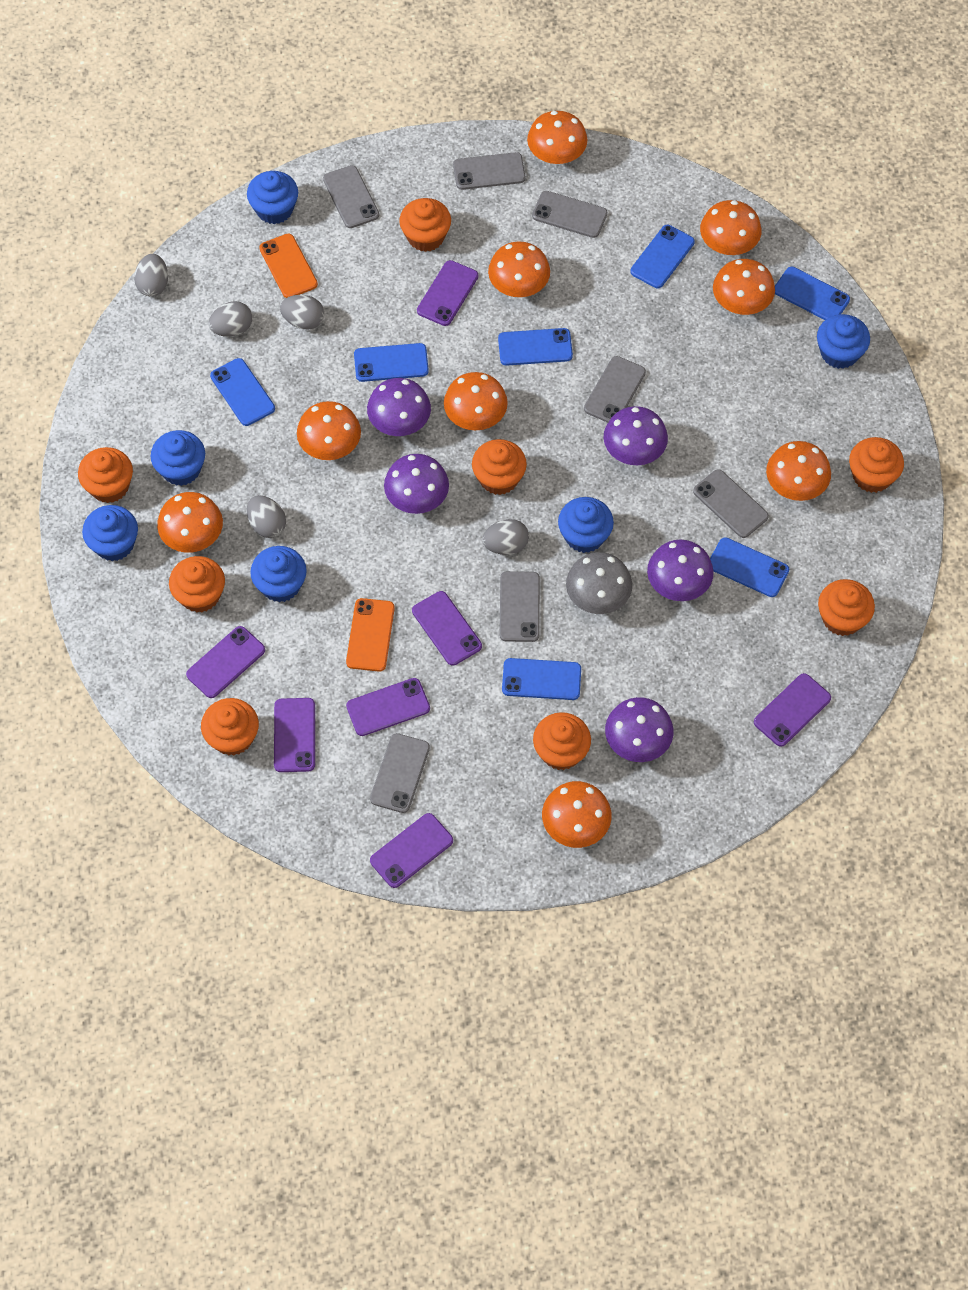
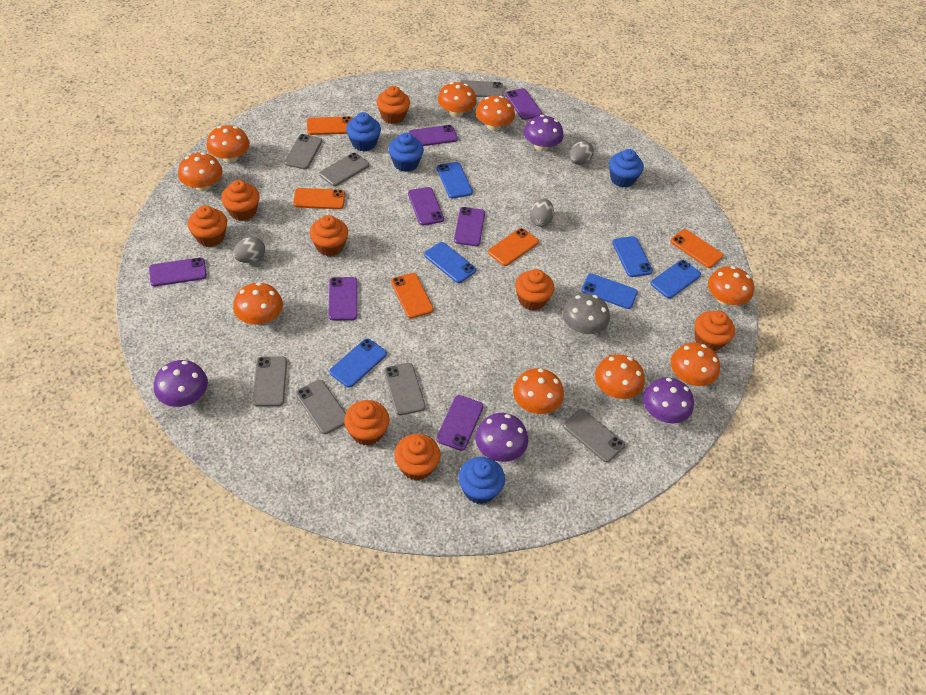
blue cupcake: 6 -> 4
blue phone: 7 -> 6
grey egg: 5 -> 3
orange phone: 2 -> 5
purple mushroom: 5 -> 4

